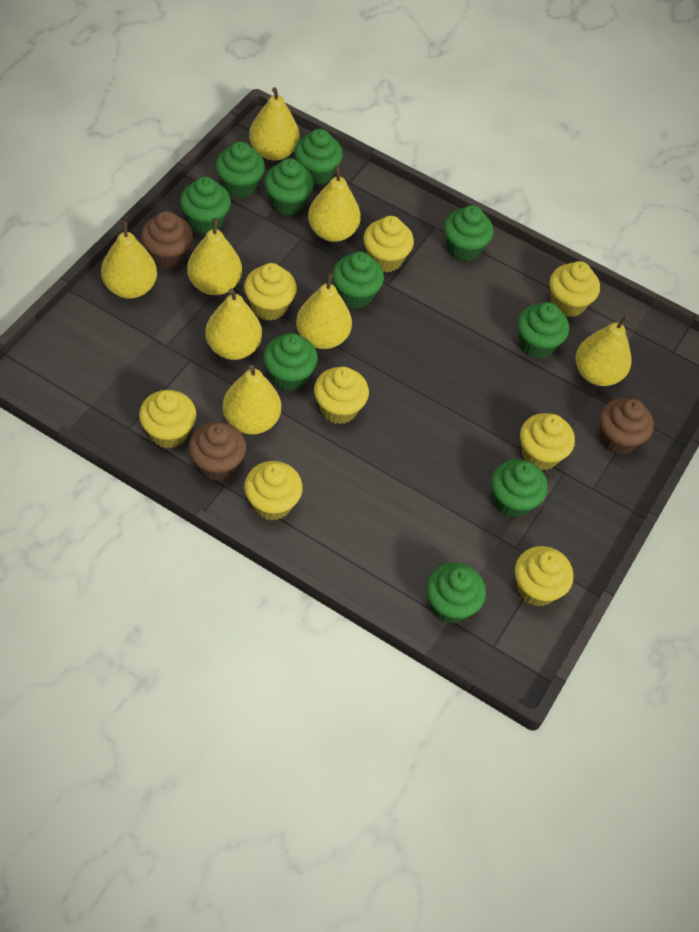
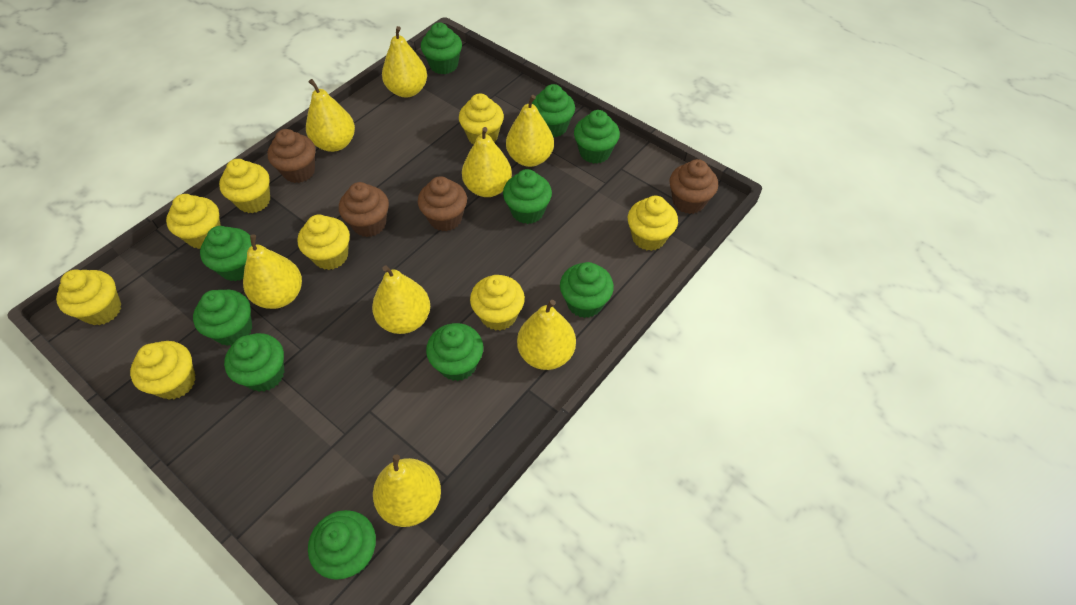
brown cupcake: 3 -> 4

